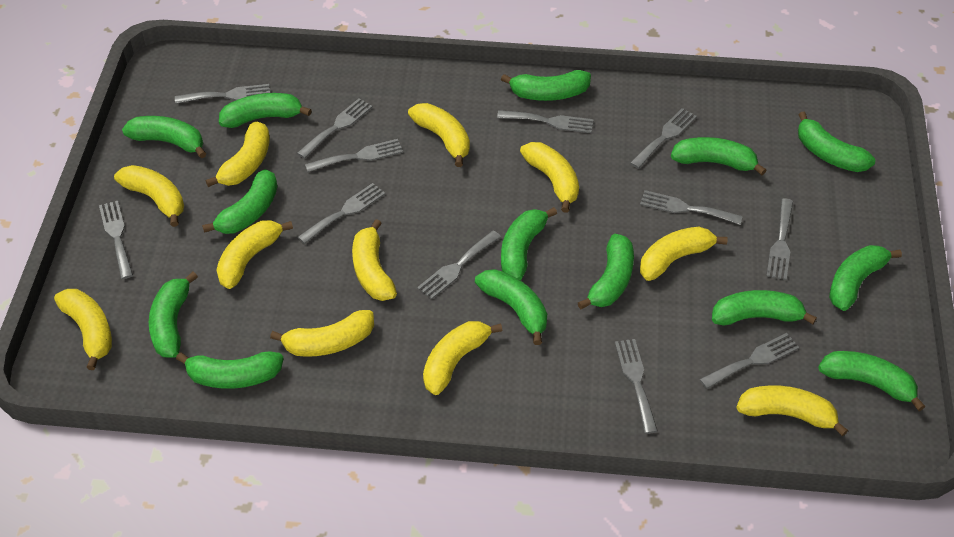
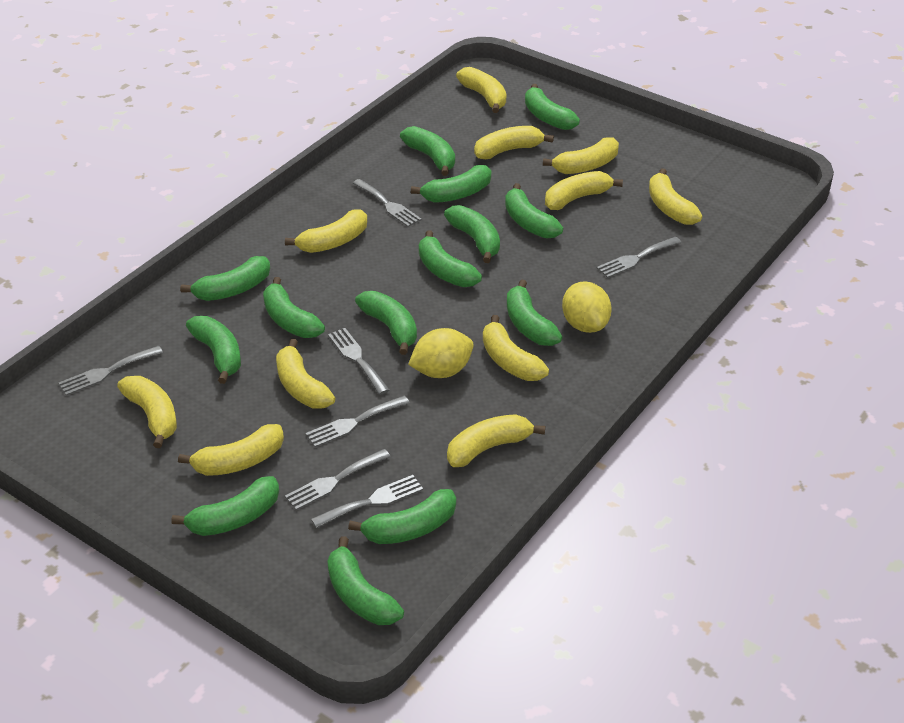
grey fork: 12 -> 7
yellow lemon: 0 -> 2

